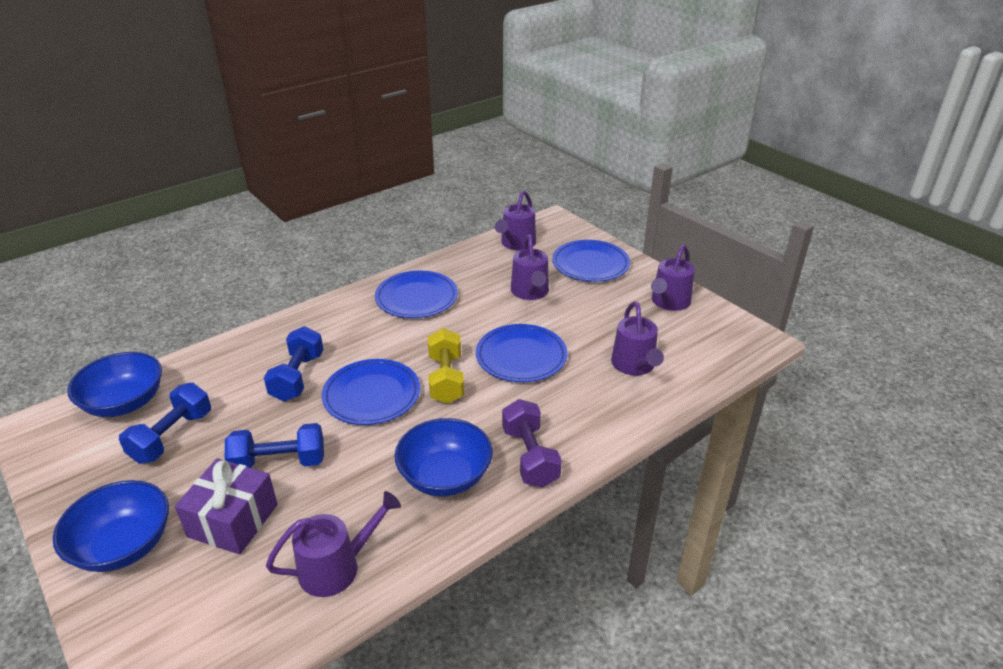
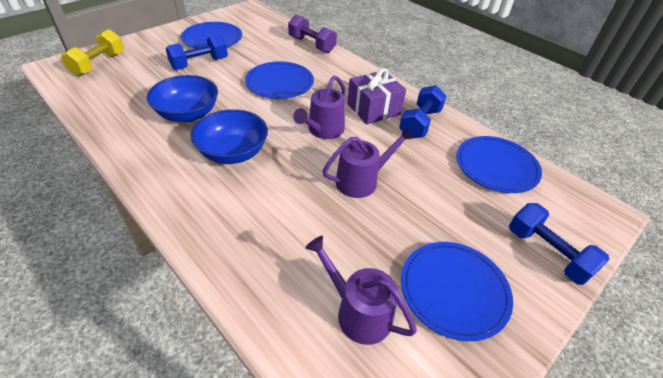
blue bowl: 3 -> 2
purple watering can: 5 -> 3

